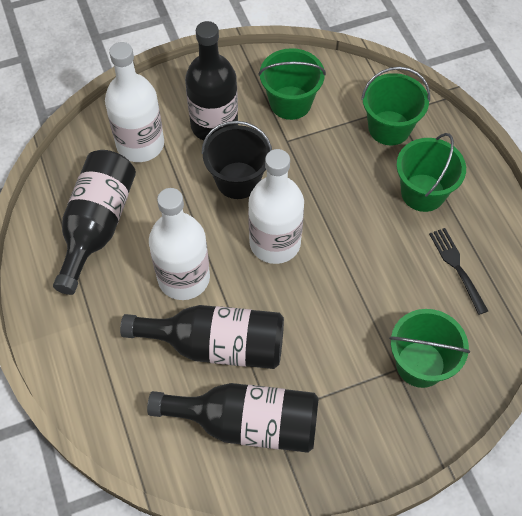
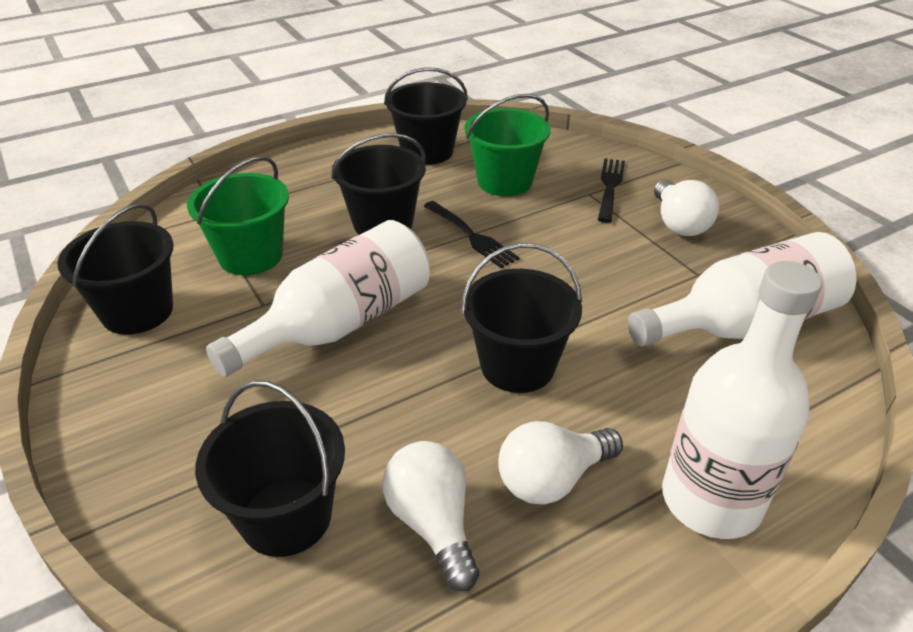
black bottle: 4 -> 0
black bucket: 1 -> 5
black fork: 1 -> 2
green bucket: 4 -> 2
white light bulb: 0 -> 3

